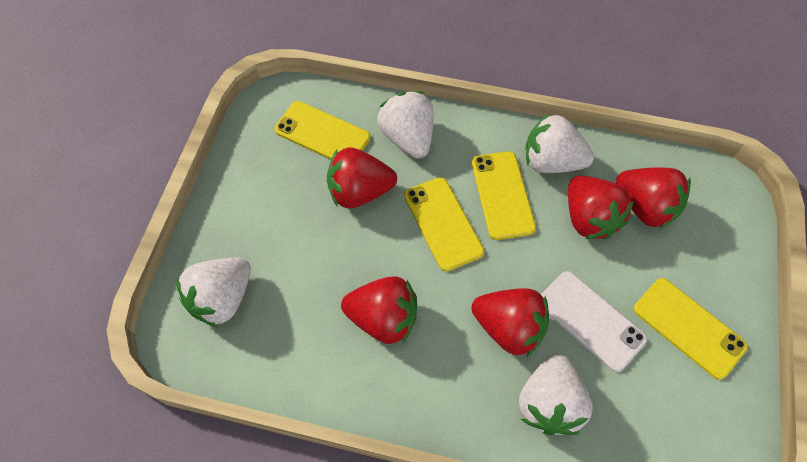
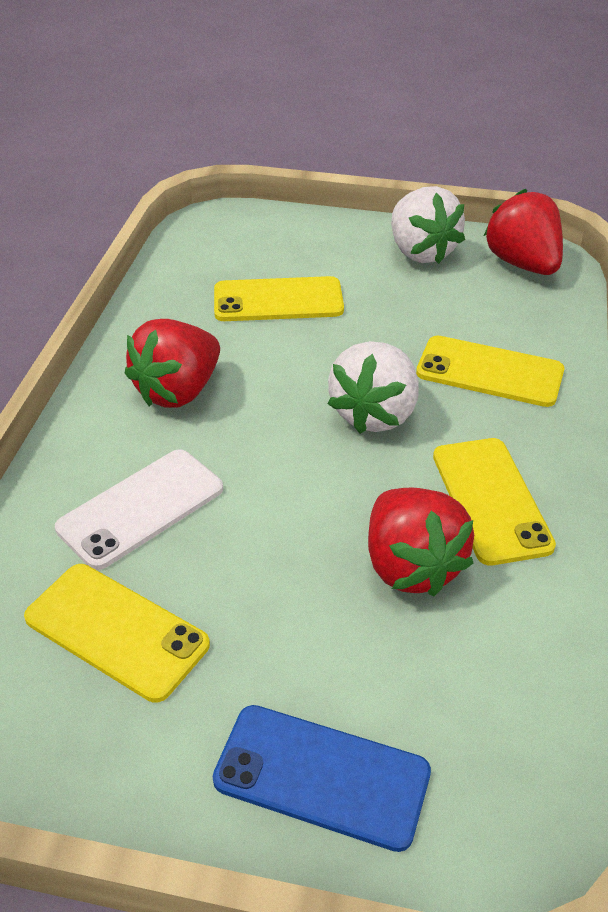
blue phone: 0 -> 1
red strawberry: 5 -> 3
white strawberry: 4 -> 2

